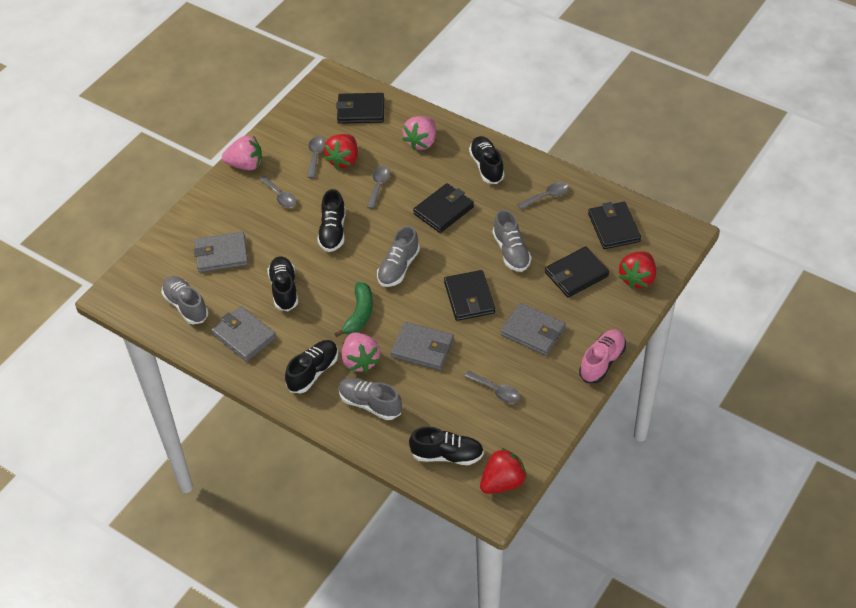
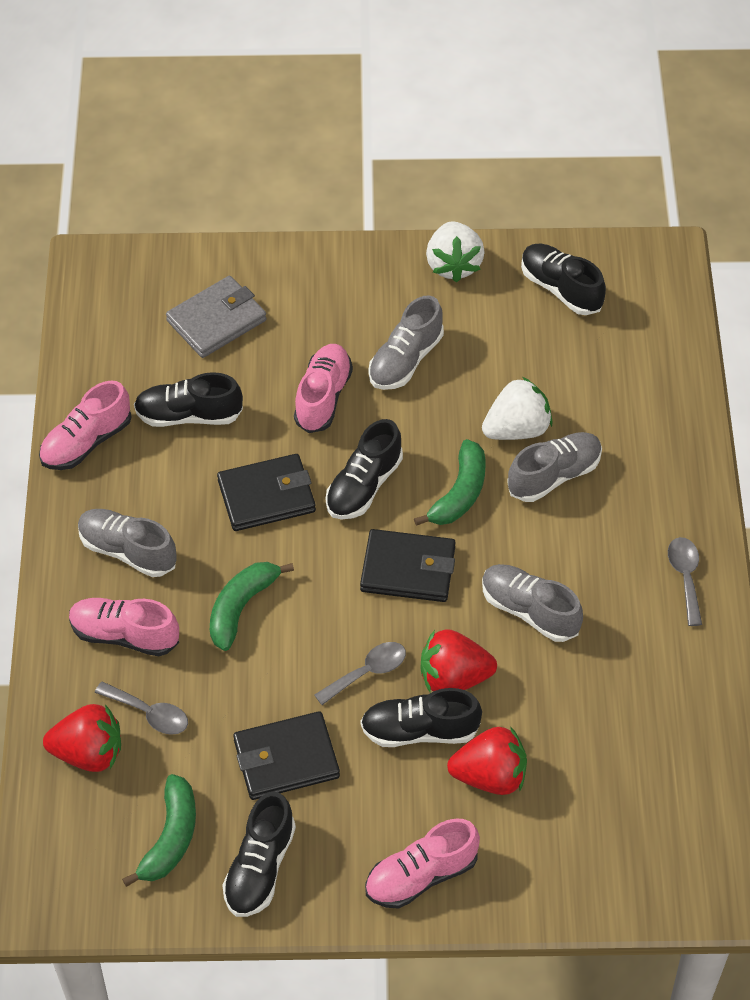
black wallet: 5 -> 3
green banana: 1 -> 3
grey spoon: 5 -> 3
grey wallet: 4 -> 1
pink shoe: 1 -> 4
pink strawberry: 3 -> 0
white strawberry: 0 -> 2

